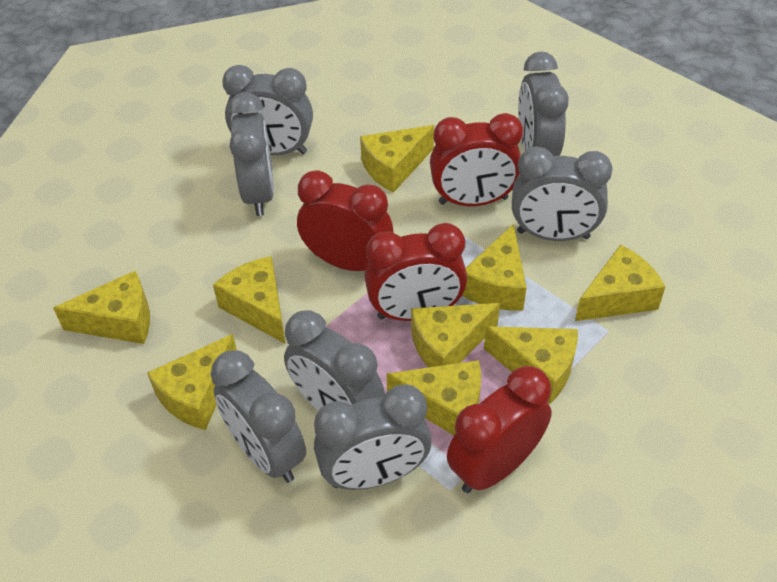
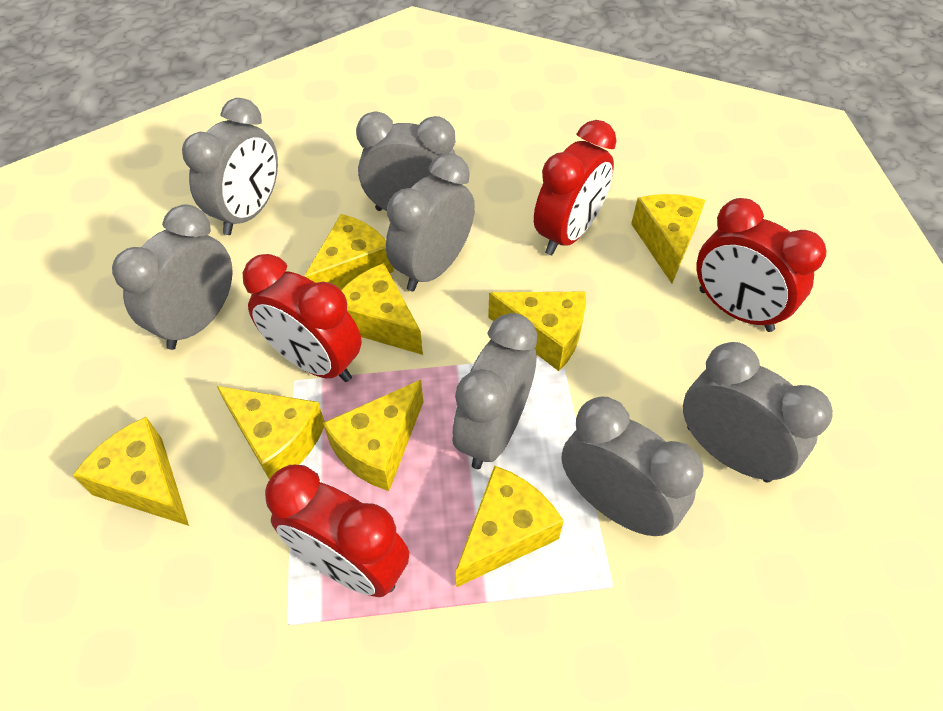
yellow cheese: 9 -> 8

